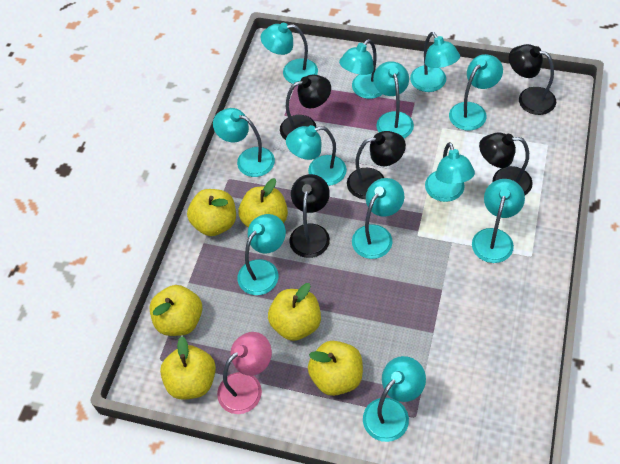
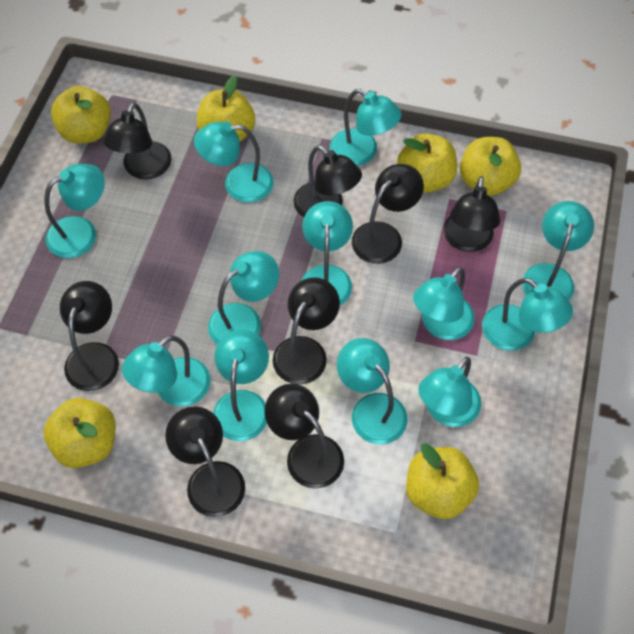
black lamp: 5 -> 8
pink lamp: 1 -> 0

